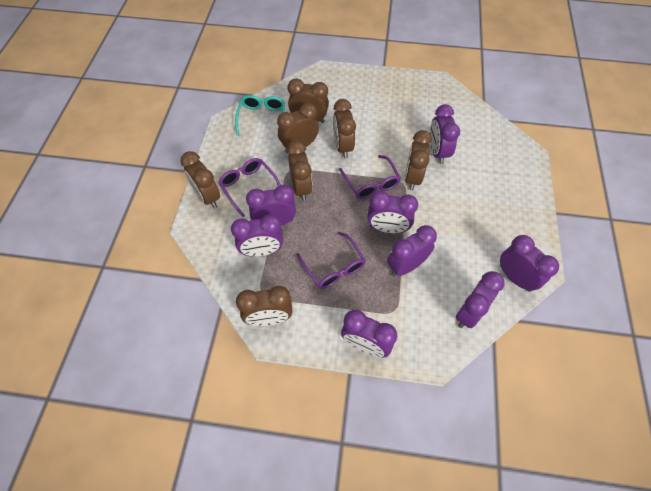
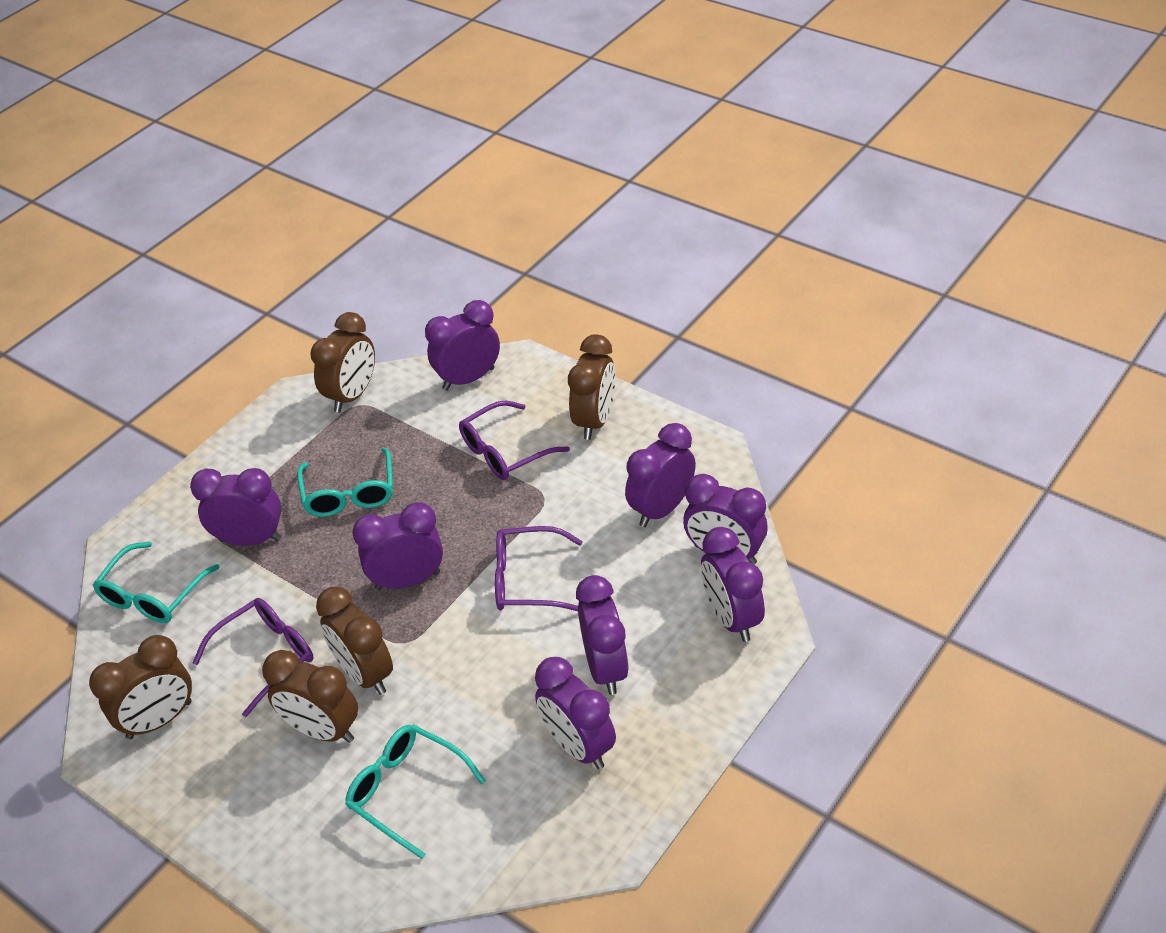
brown clock: 7 -> 5
turquoise glasses: 1 -> 3

